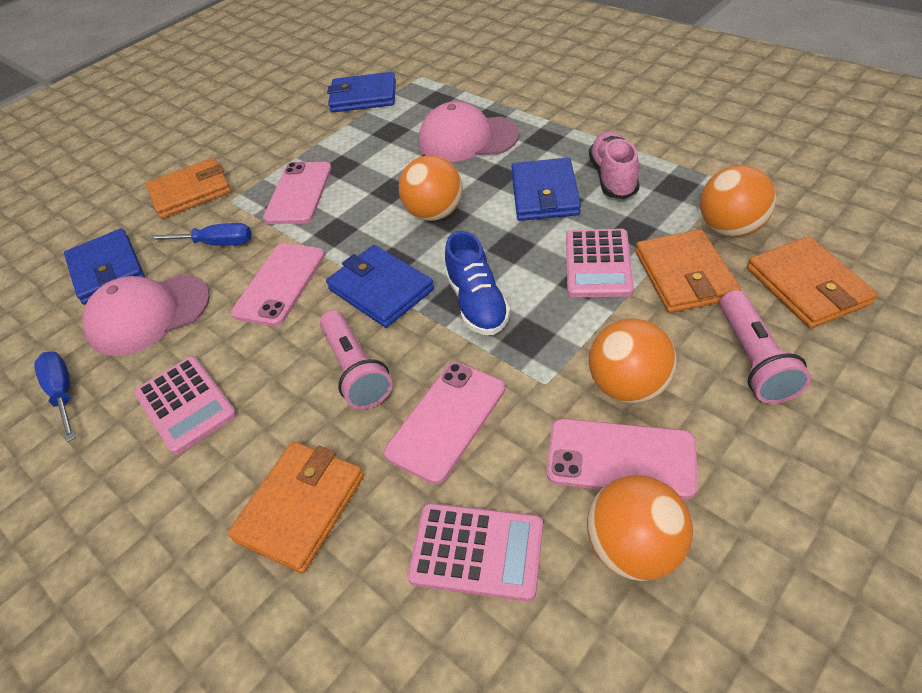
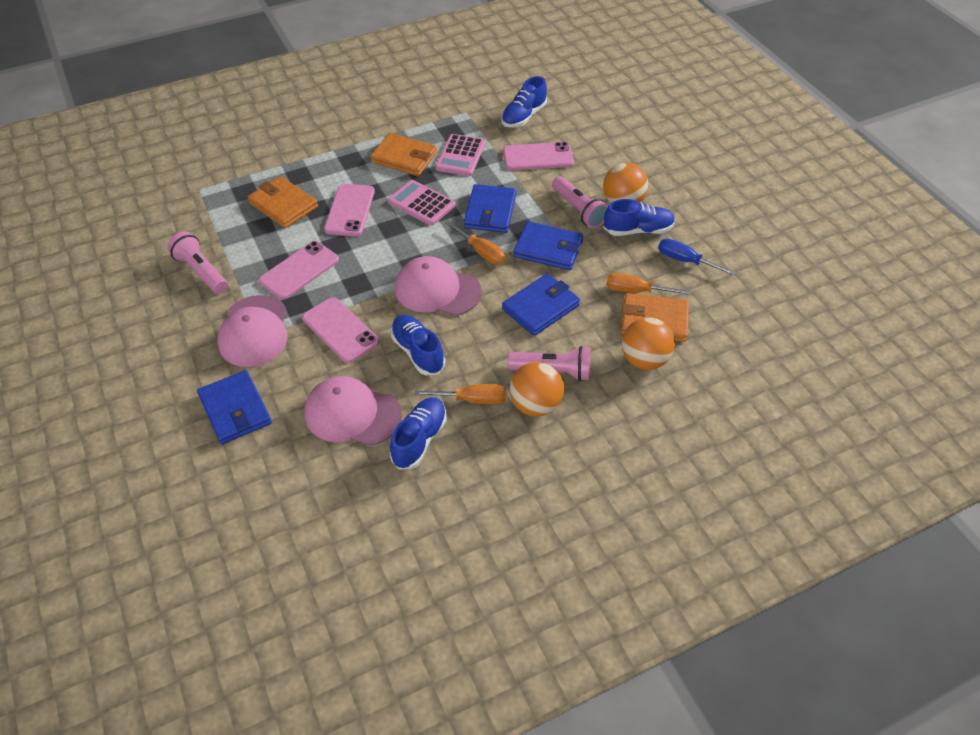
blue screwdriver: 2 -> 1
blue shoe: 1 -> 4
orange ball: 4 -> 3
orange screwdriver: 0 -> 3
orange wallet: 4 -> 3
pink calculator: 3 -> 2
pink cap: 2 -> 3
pink flashlight: 2 -> 3
pink shoe: 1 -> 0

